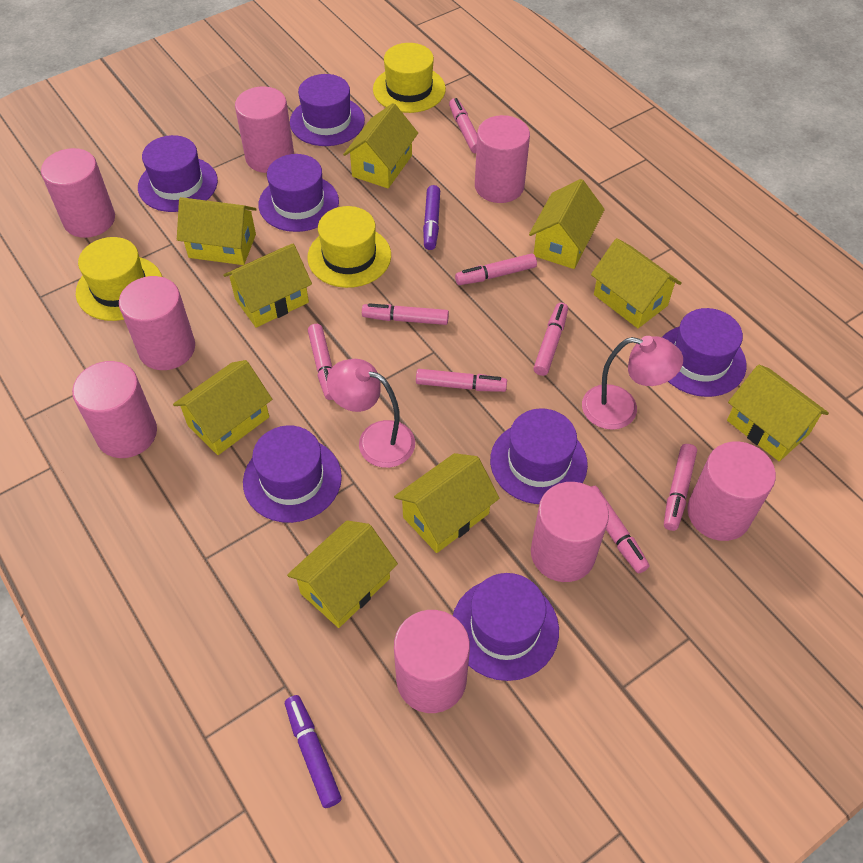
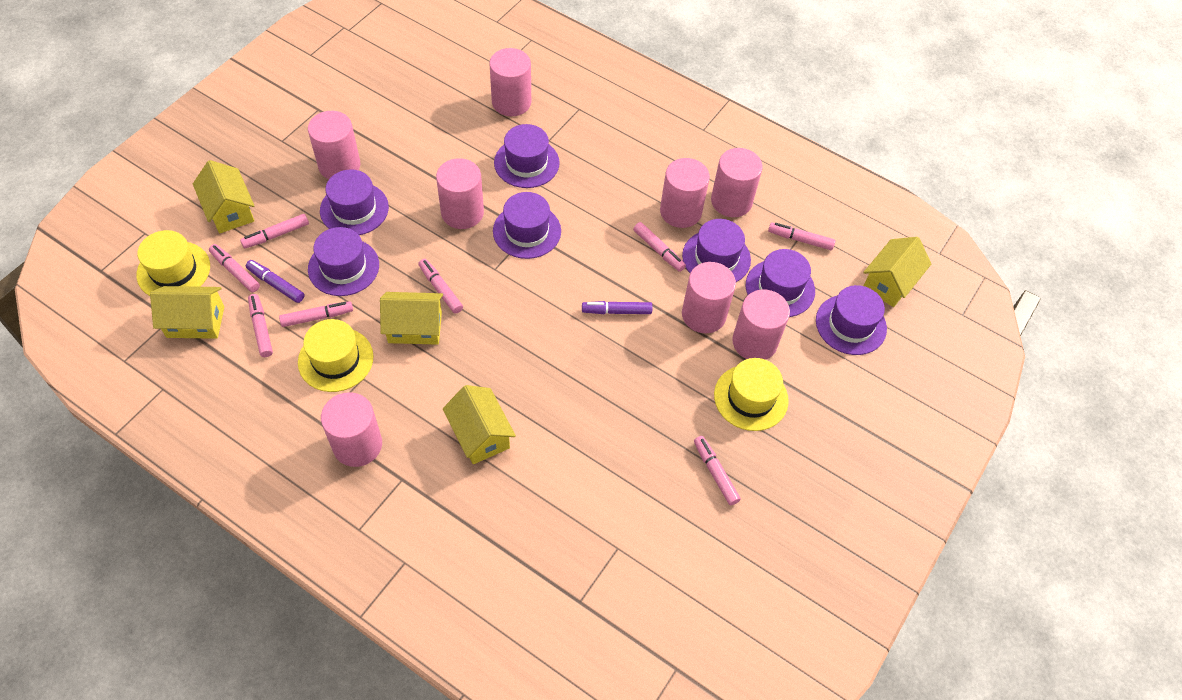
pink lamp: 2 -> 0
yellow house: 9 -> 5

